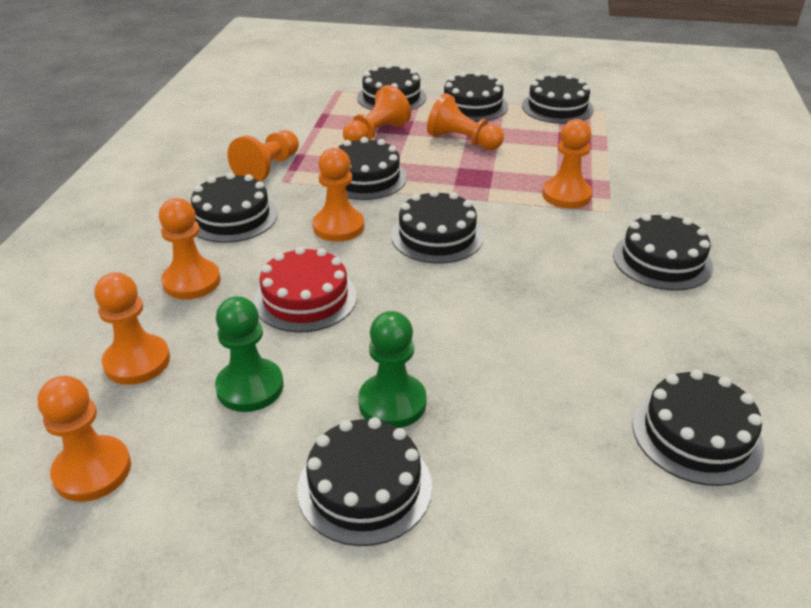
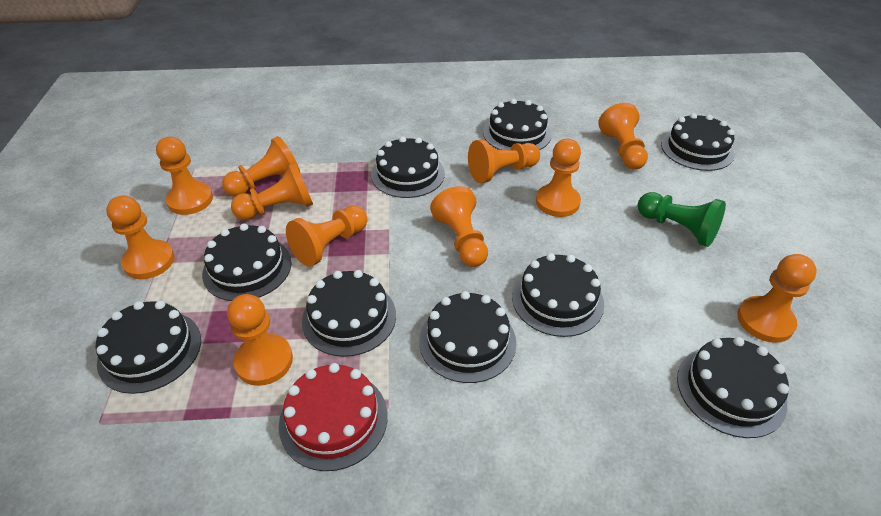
green pawn: 2 -> 1
orange pawn: 8 -> 11

